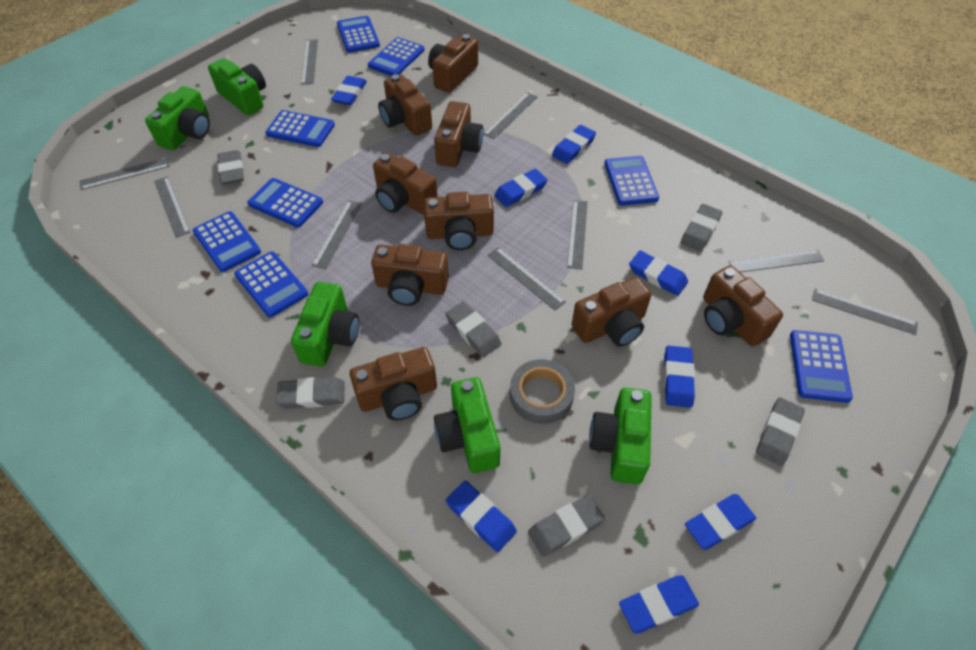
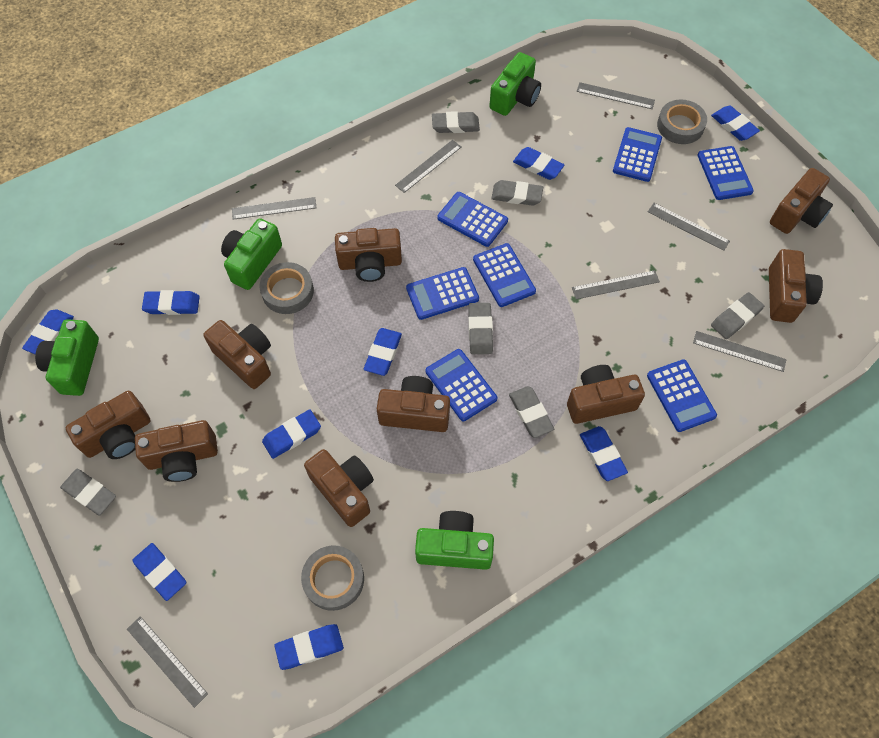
blue calculator: 8 -> 7
blue eraser: 8 -> 9
green camera: 5 -> 4
grey ruler: 9 -> 7
grey tape: 1 -> 3

